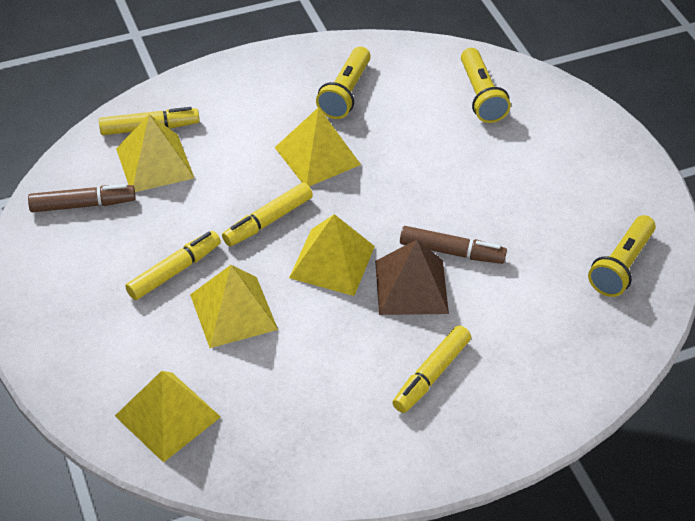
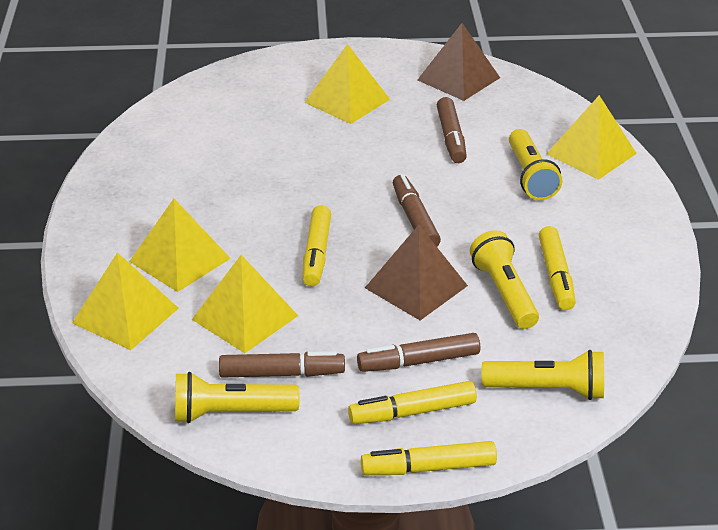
brown marker: 2 -> 4
brown pyramid: 1 -> 2
yellow flashlight: 3 -> 4

